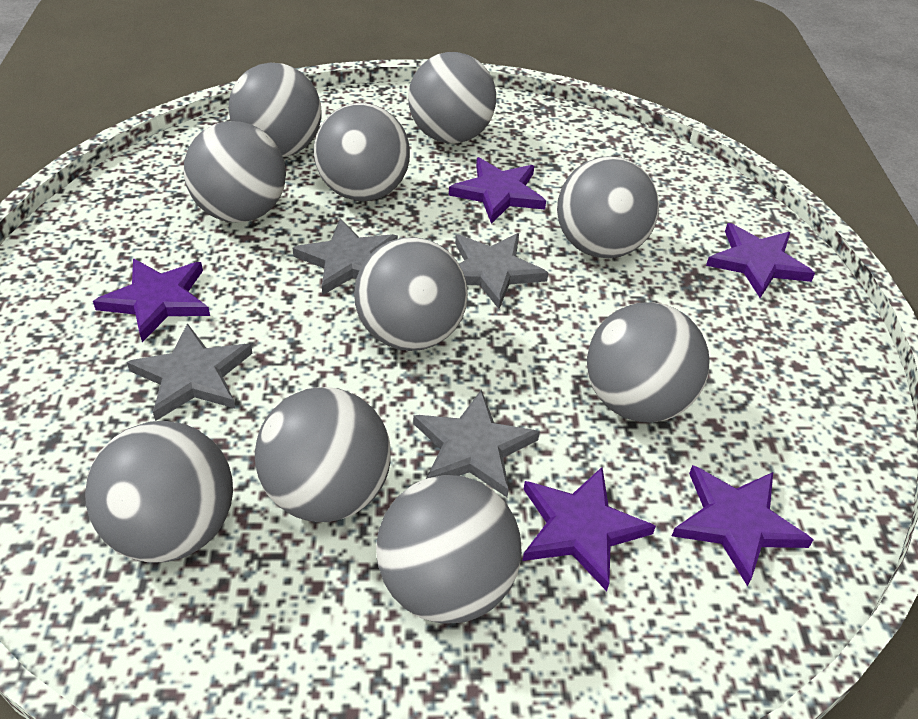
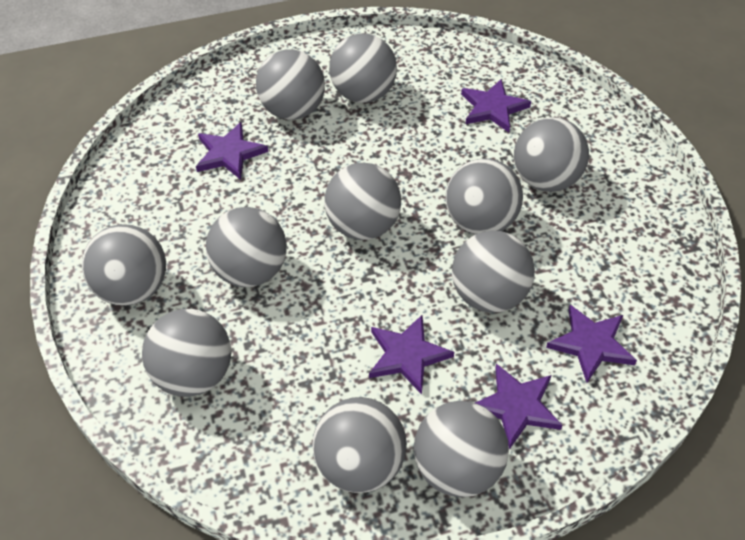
grey ball: 10 -> 11
grey star: 4 -> 0

